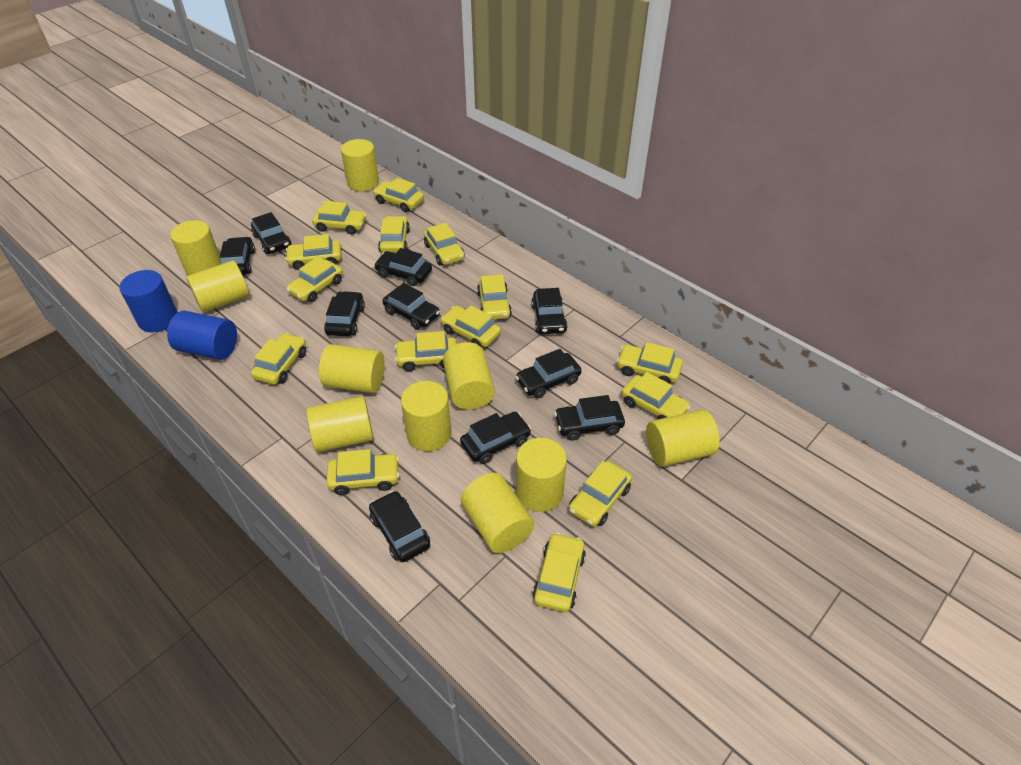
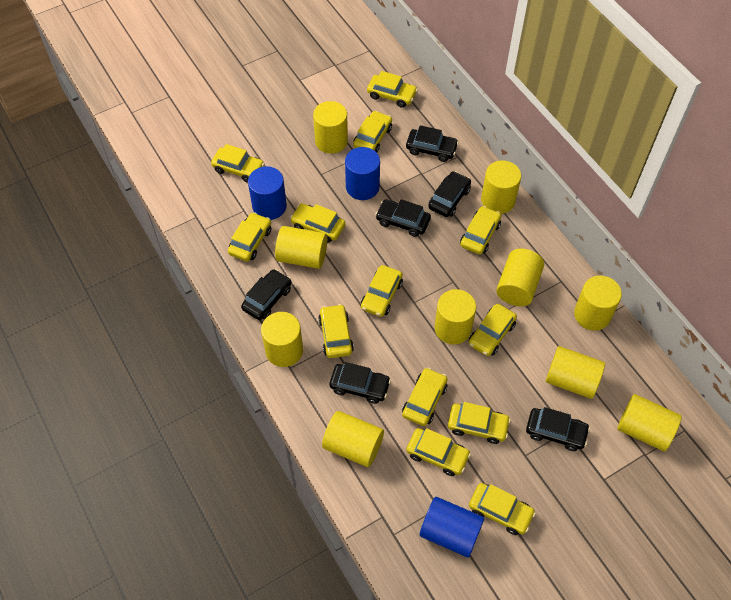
black car: 10 -> 6
blue cylinder: 2 -> 3
yellow car: 15 -> 13

